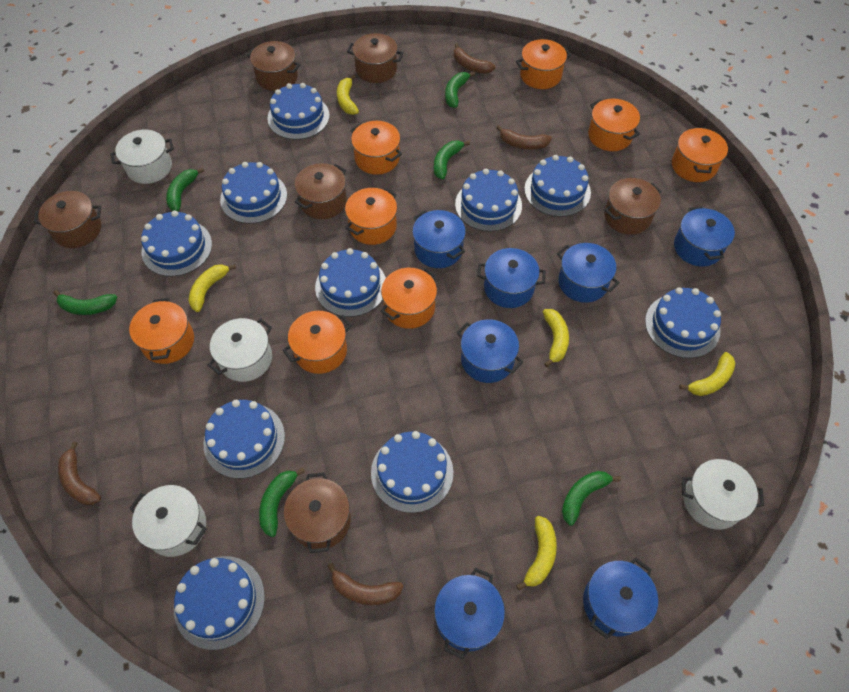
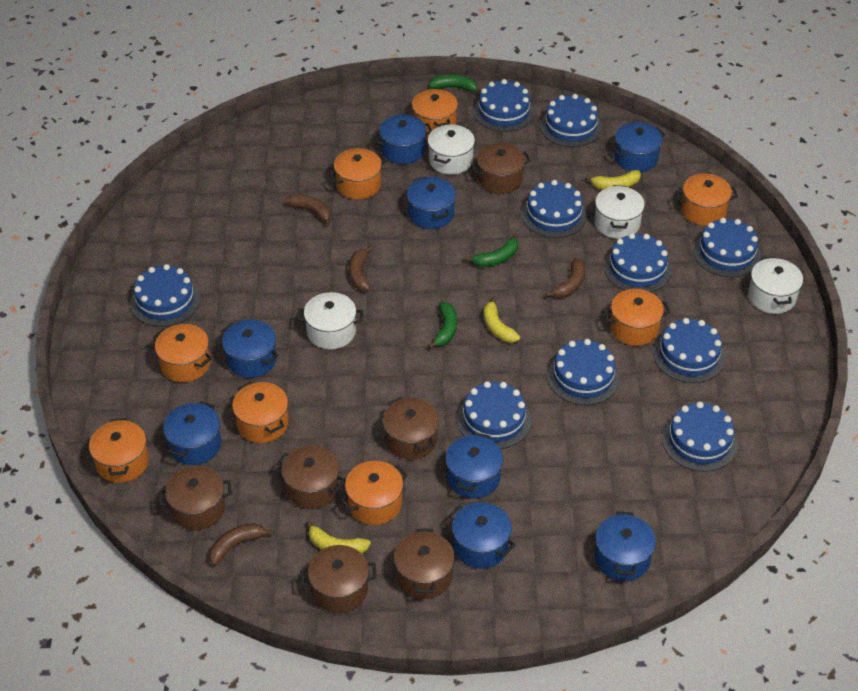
blue pot: 7 -> 8
green banana: 6 -> 3
yellow banana: 5 -> 3

